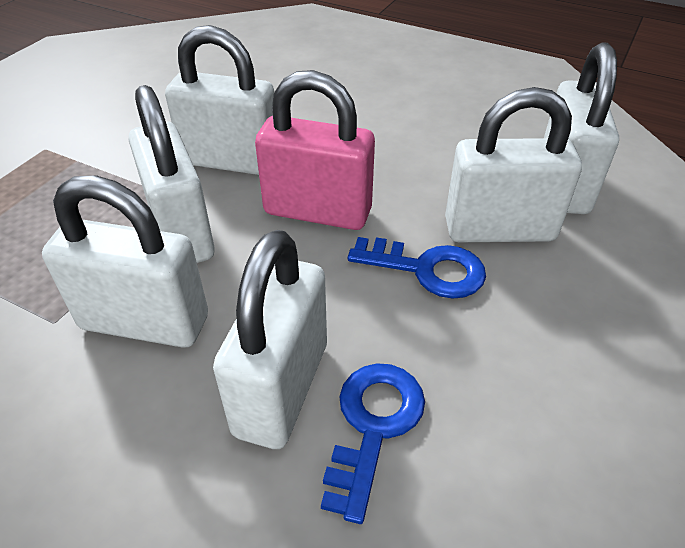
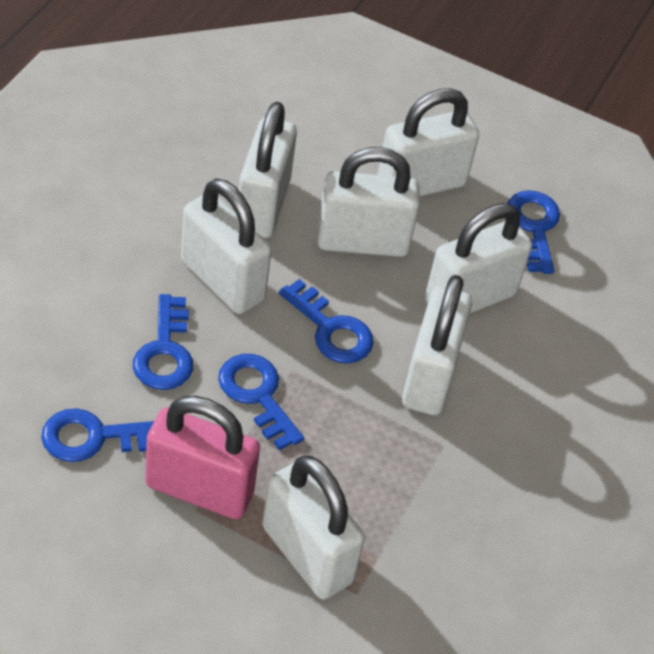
blue key: 2 -> 5
white padlock: 6 -> 7

